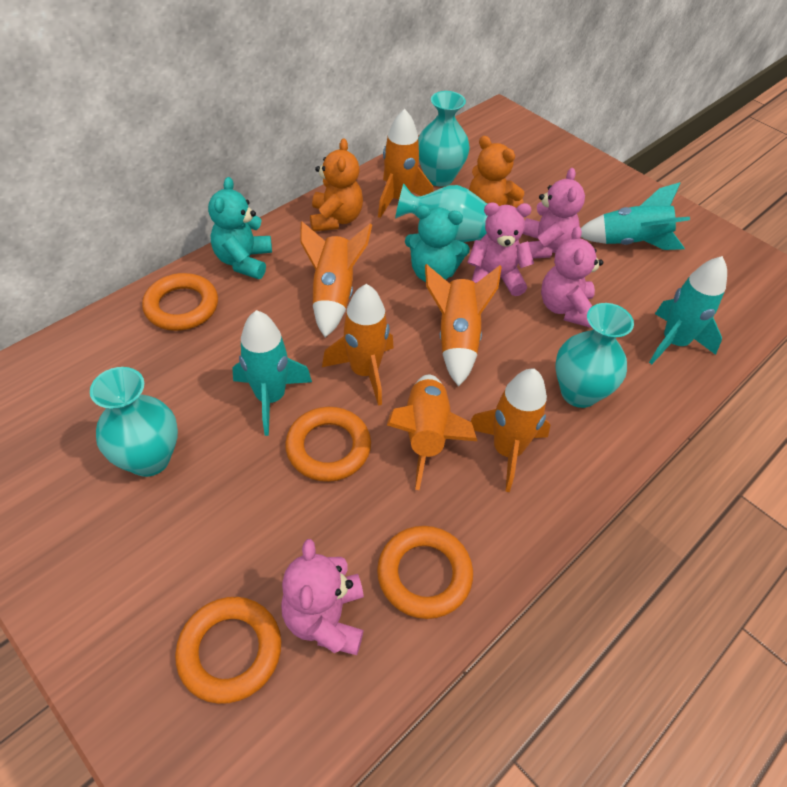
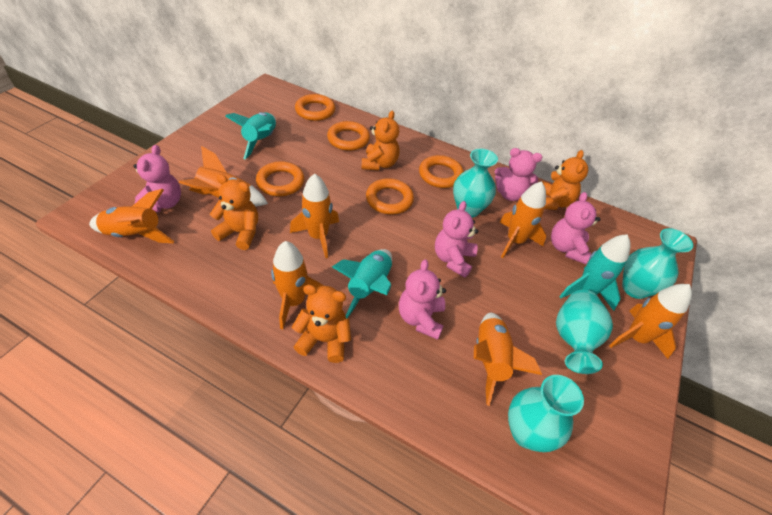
orange ring: 4 -> 5
orange rocket: 6 -> 7
orange teddy bear: 2 -> 4
pink teddy bear: 4 -> 5
turquoise teddy bear: 2 -> 0

